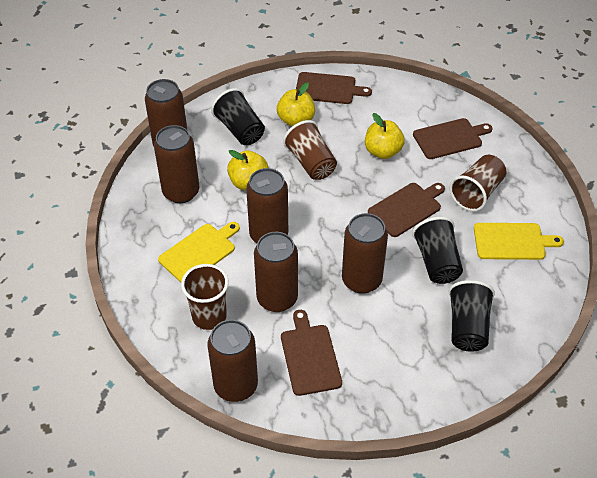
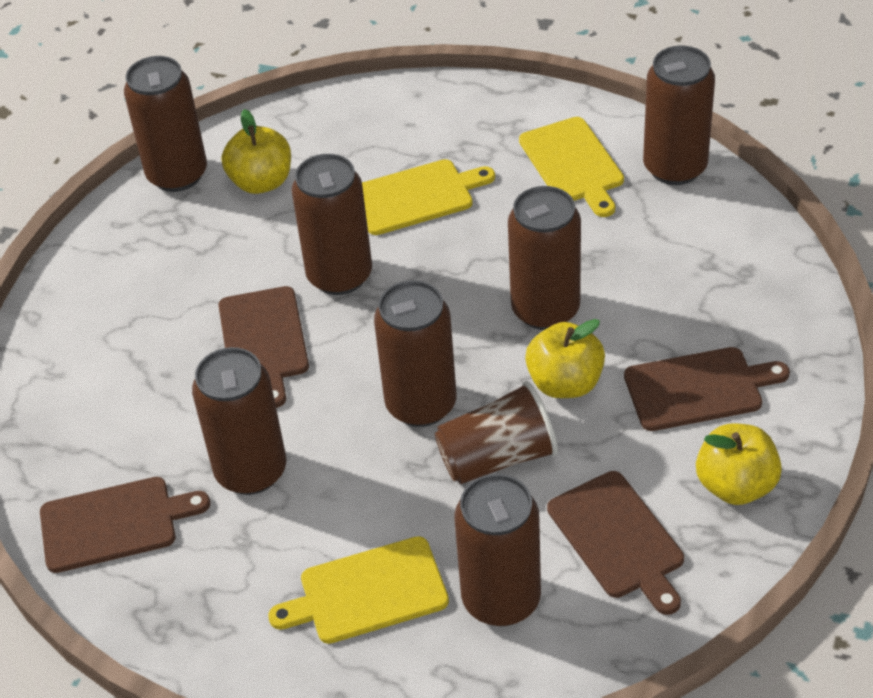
black cup: 3 -> 0
brown can: 6 -> 7
brown cup: 3 -> 1
yellow cutting board: 2 -> 3

